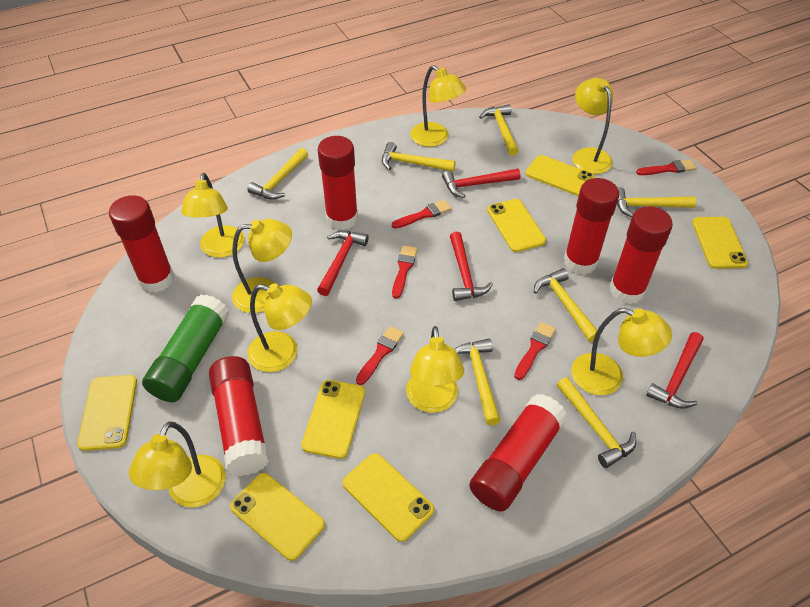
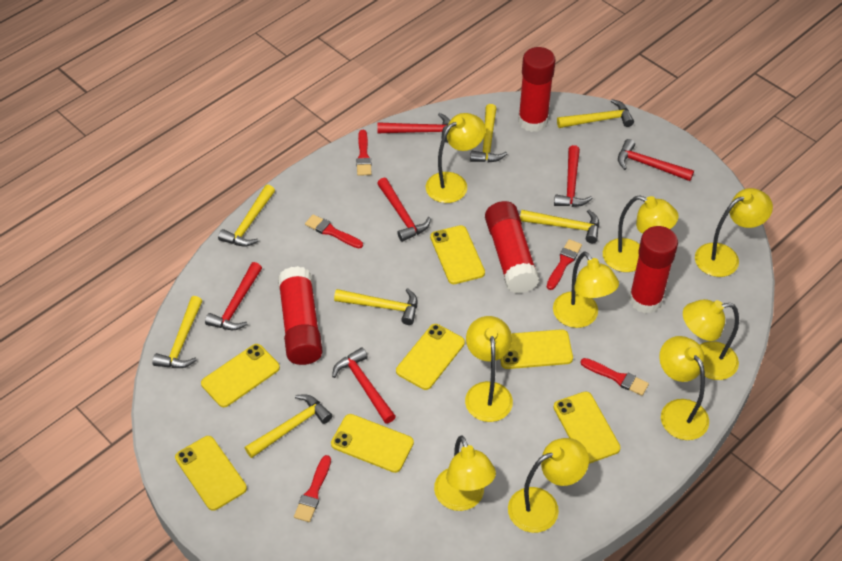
green glue stick: 1 -> 0
red glue stick: 6 -> 4
red hammer: 4 -> 6
yellow lamp: 8 -> 9

